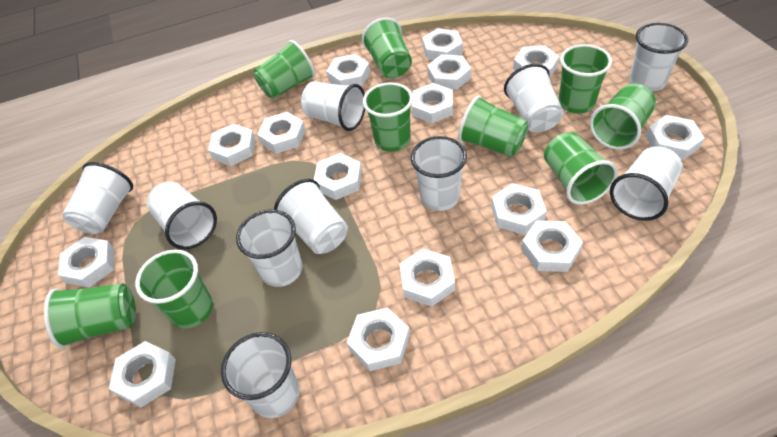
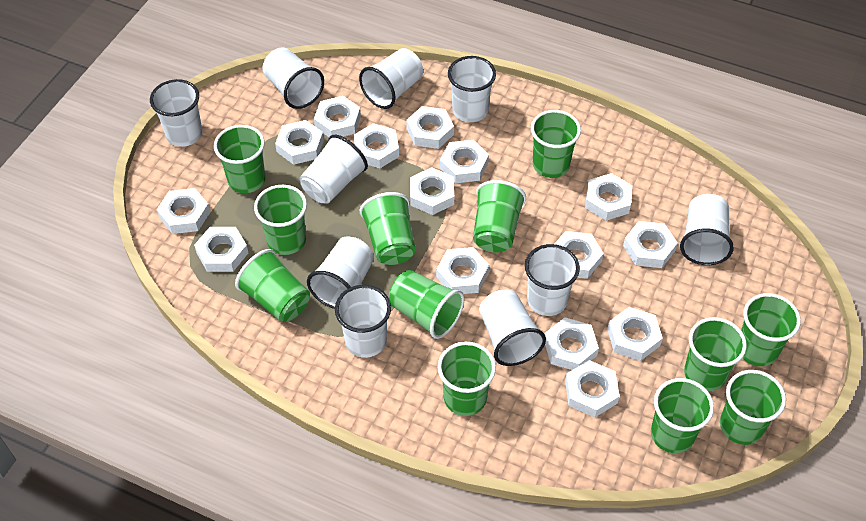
green cup: 9 -> 12

